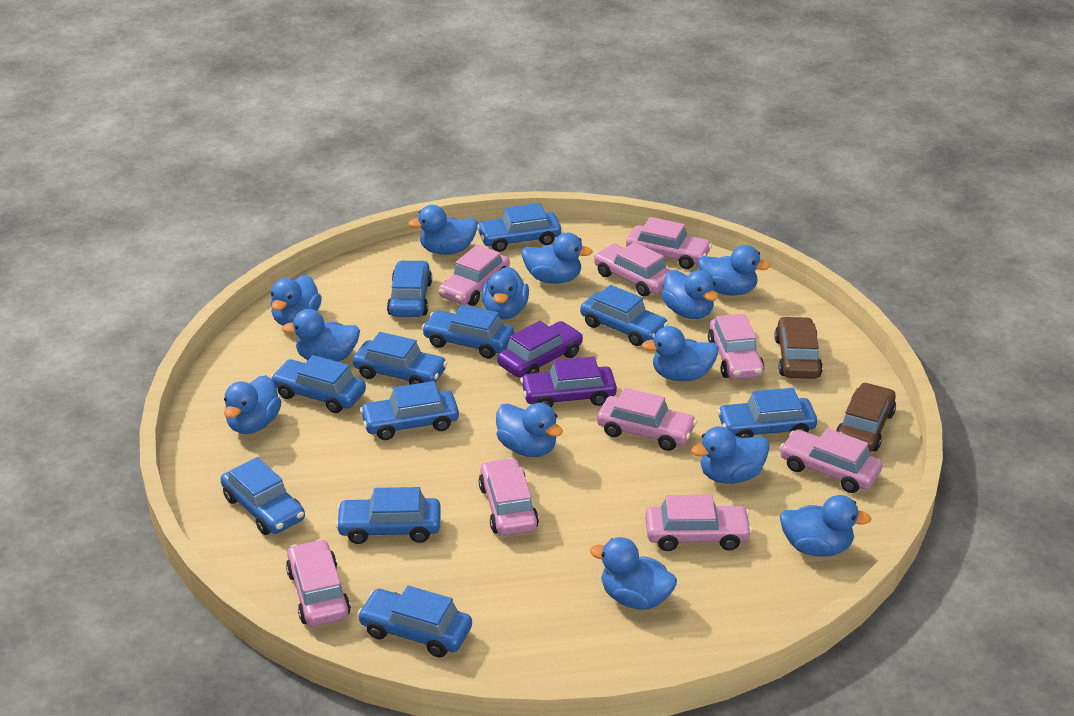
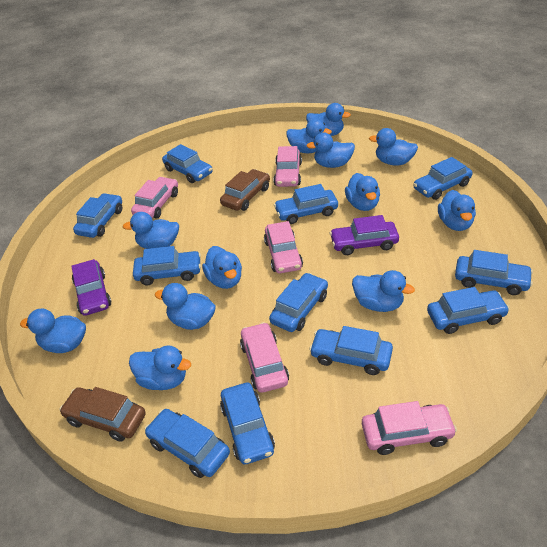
blue duck: 13 -> 12
pink car: 9 -> 5

